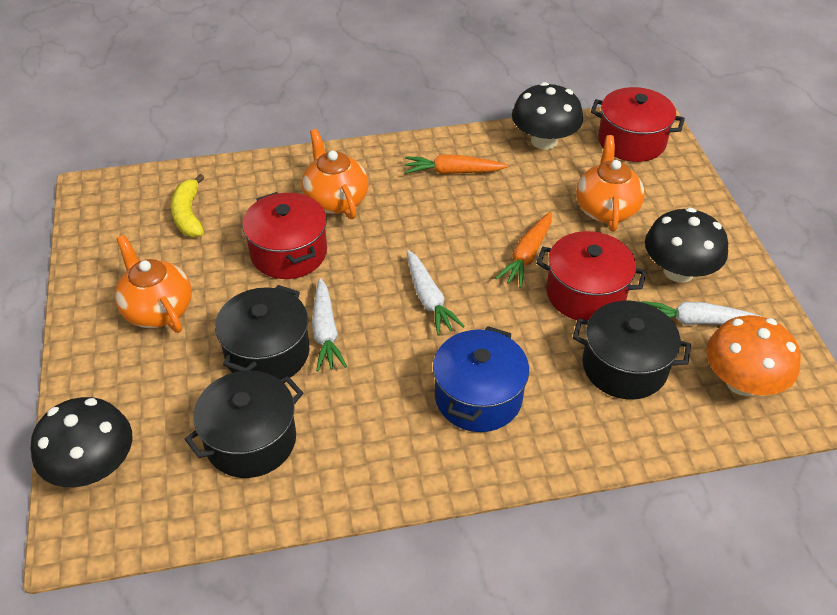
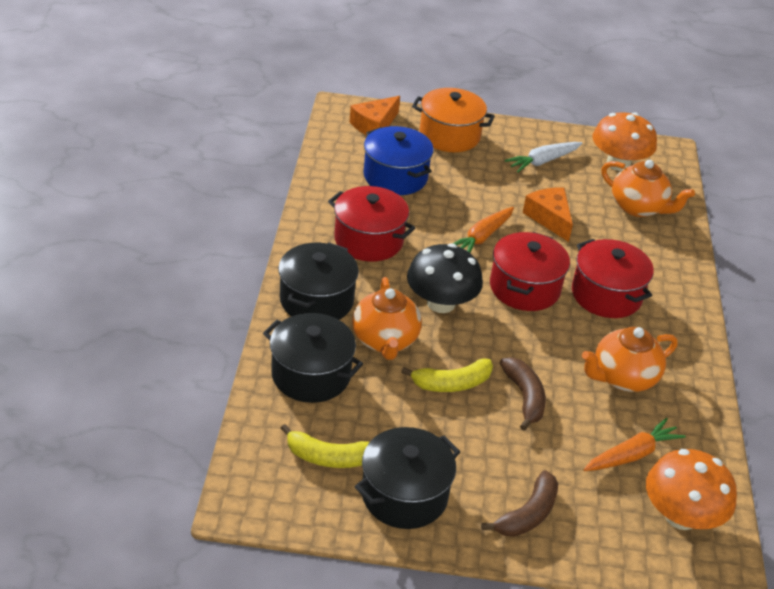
black mushroom: 3 -> 1
brown banana: 0 -> 2
orange cheese: 0 -> 2
orange mushroom: 1 -> 2
orange pot: 0 -> 1
white carrot: 3 -> 1
yellow banana: 1 -> 2

